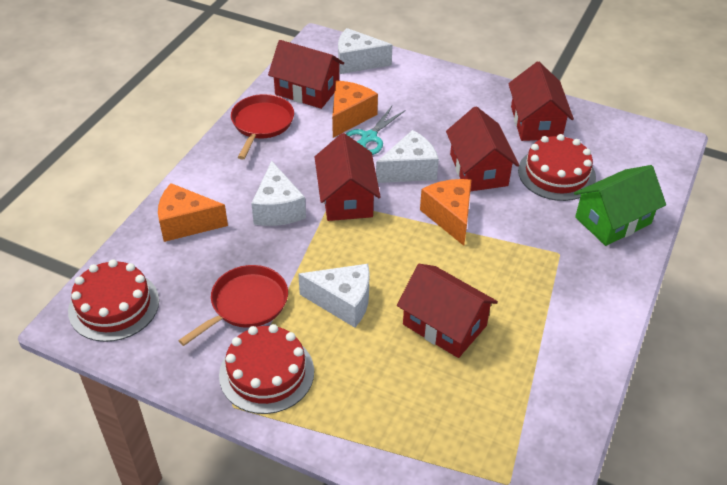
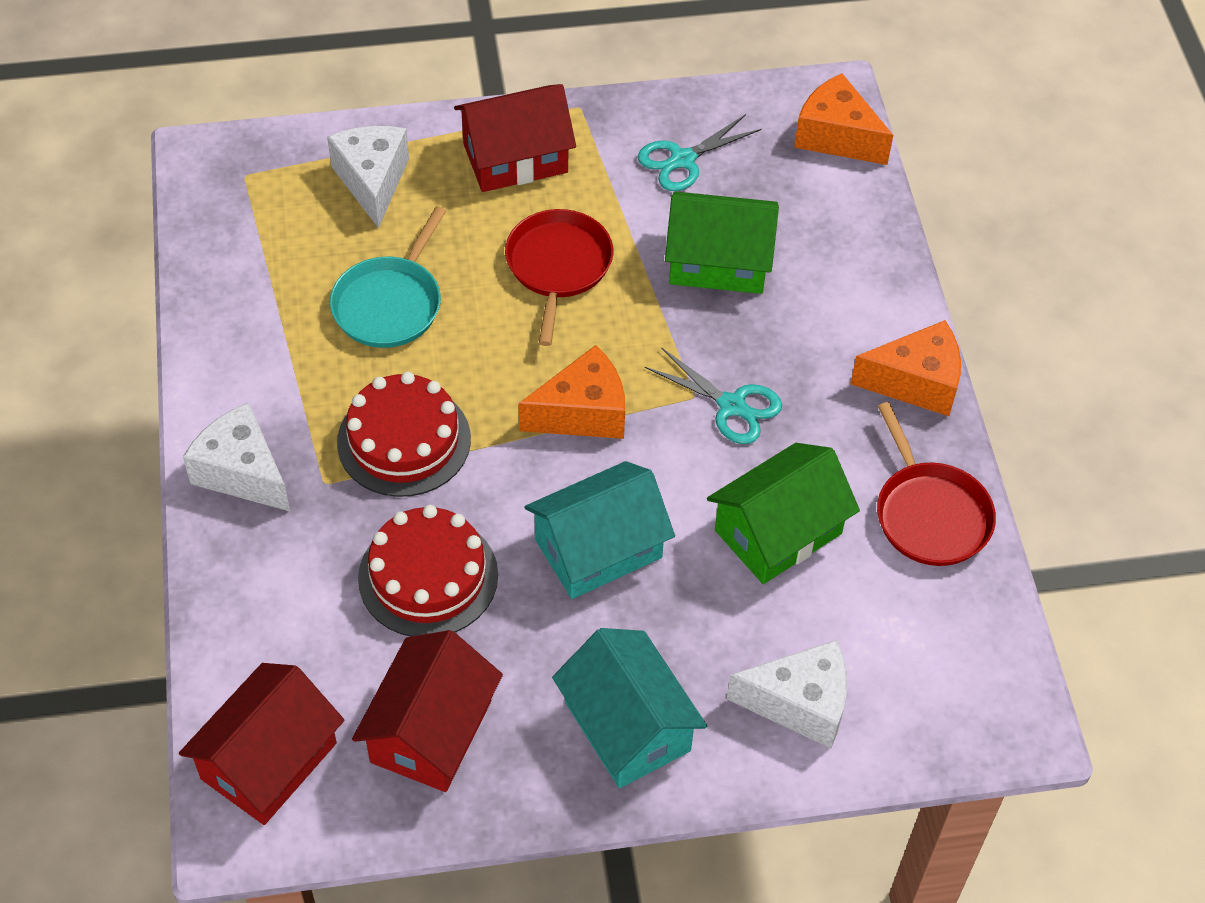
green house: 1 -> 2
red cake: 3 -> 2
red house: 5 -> 3
turquoise house: 0 -> 2
turquoise pan: 0 -> 1
turquoise scissors: 1 -> 2
white cheese: 4 -> 3

